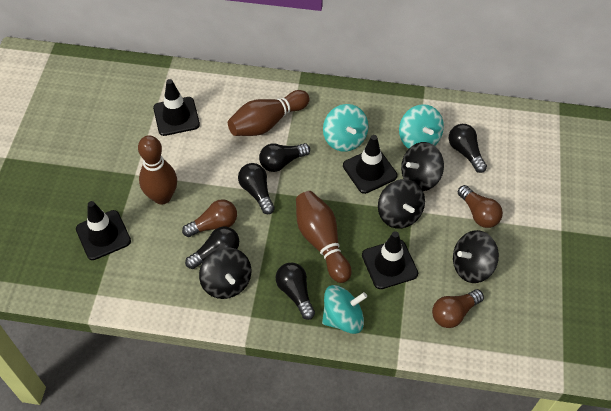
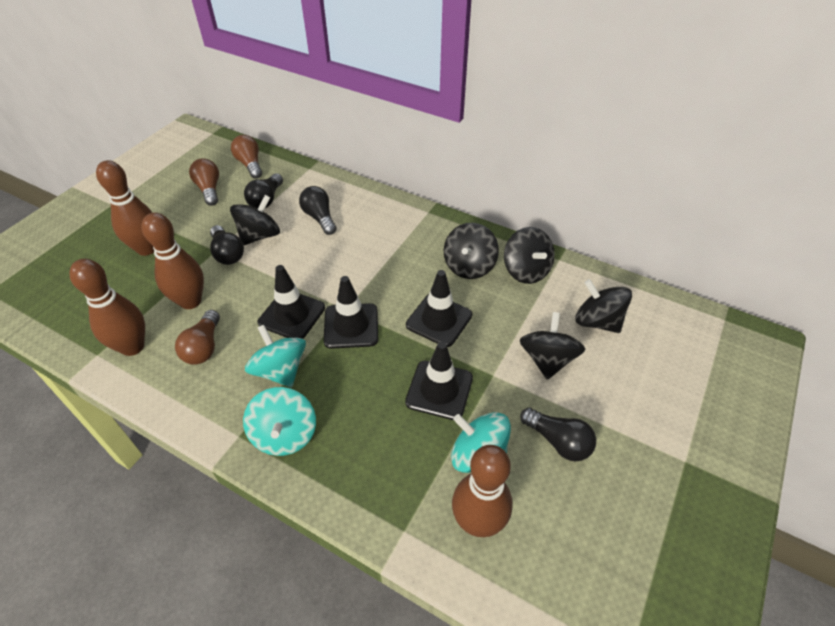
black light bulb: 5 -> 4
black spinning top: 4 -> 5
brown bowling pin: 3 -> 4

